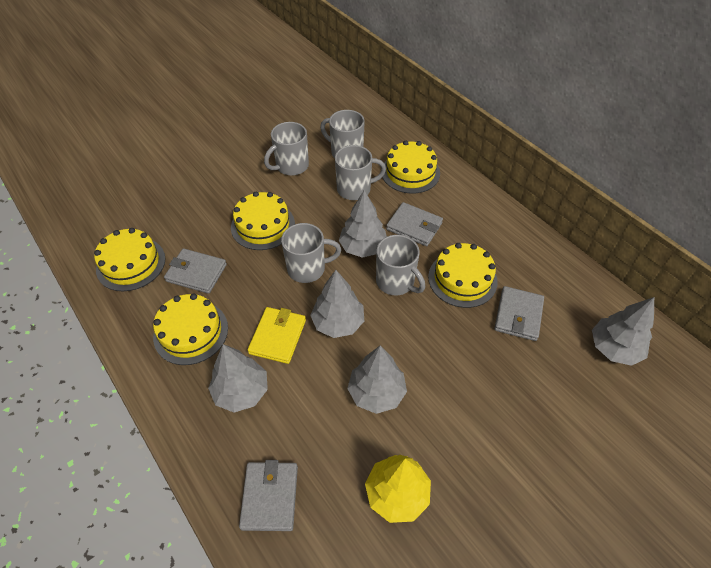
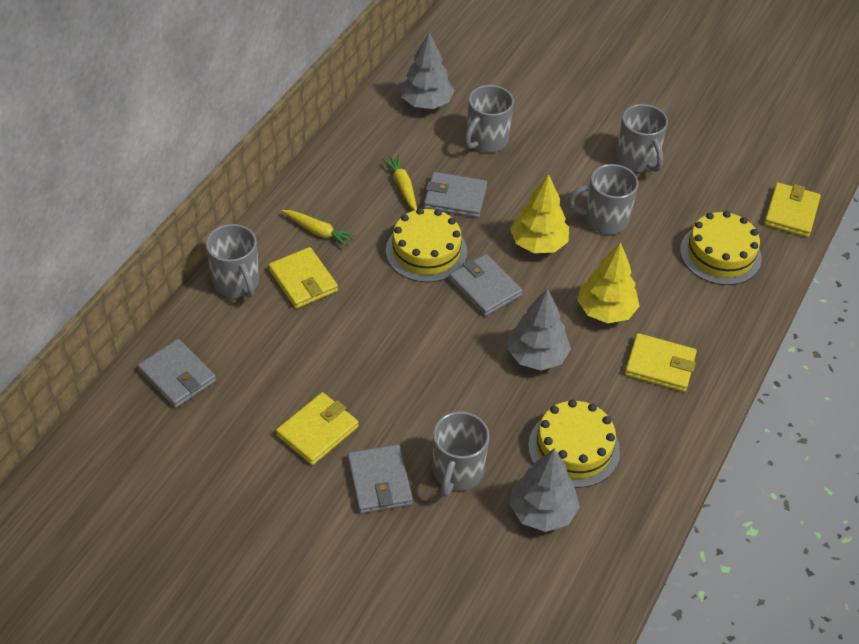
grey tree: 5 -> 3
yellow cake: 5 -> 3
yellow carrot: 0 -> 2
yellow tree: 1 -> 2
yellow wallet: 1 -> 4

